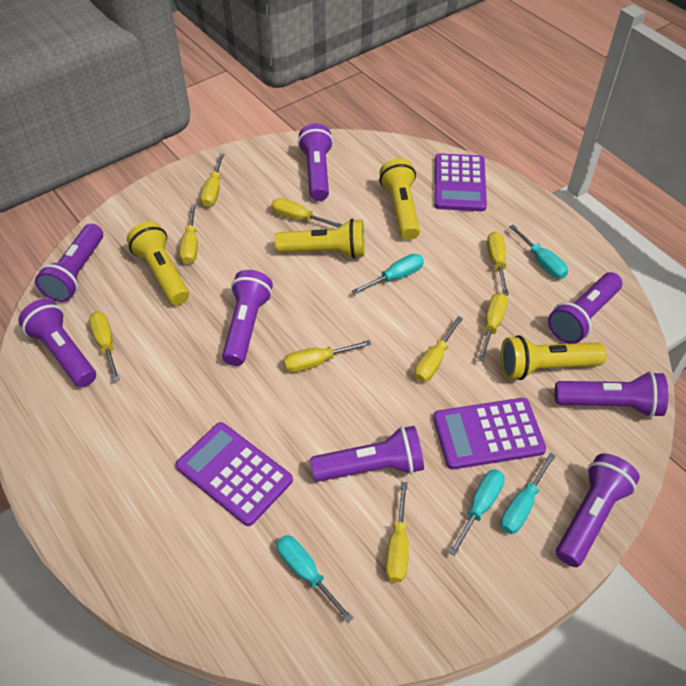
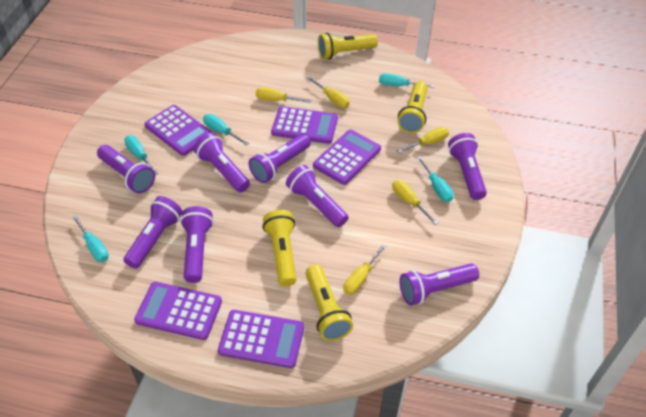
purple calculator: 3 -> 5
yellow screwdriver: 9 -> 5

